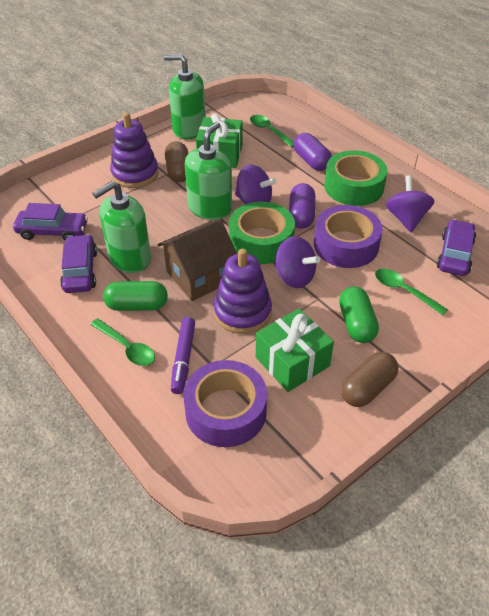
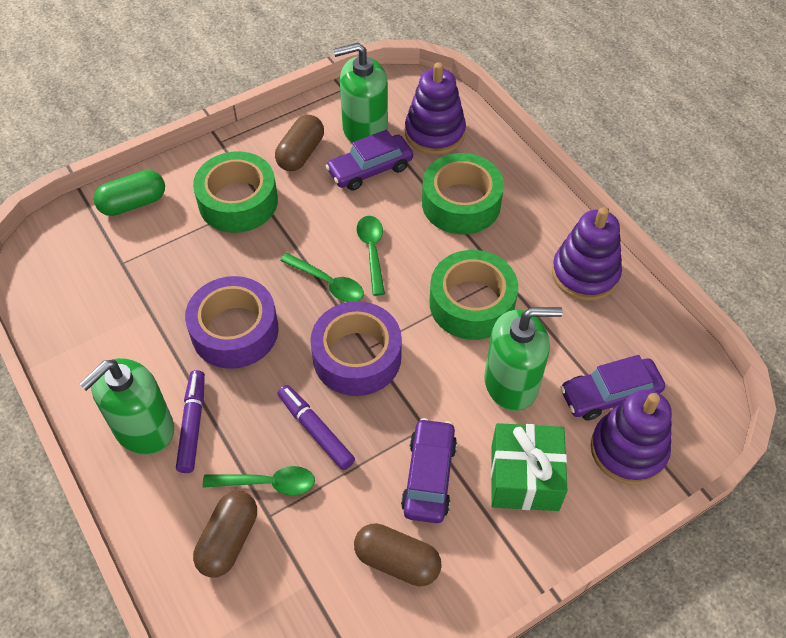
brown capsule: 2 -> 3
brown house: 1 -> 0
green capsule: 2 -> 1
green gift: 2 -> 1
green tape: 2 -> 3
purple capsule: 2 -> 0
purple marker: 1 -> 2
purple spinning top: 3 -> 0
purple stacking toy: 2 -> 3

